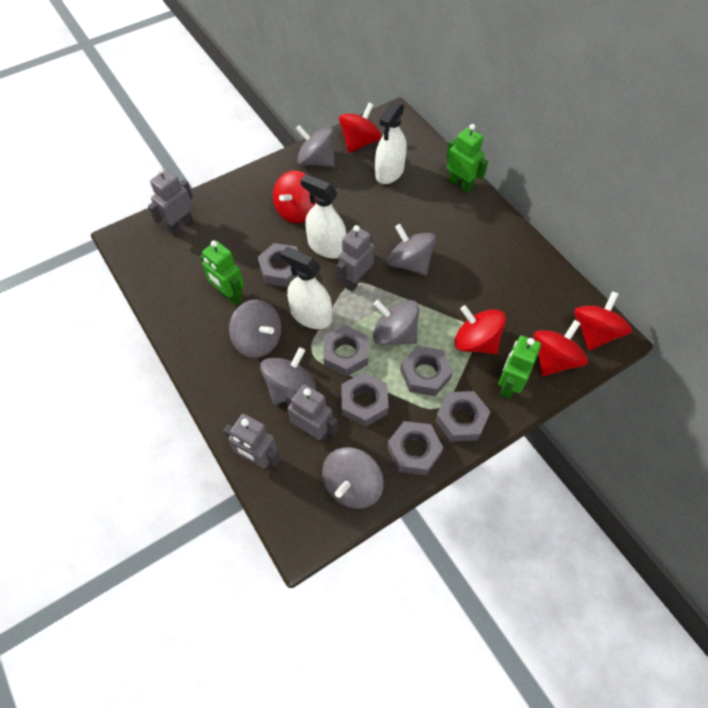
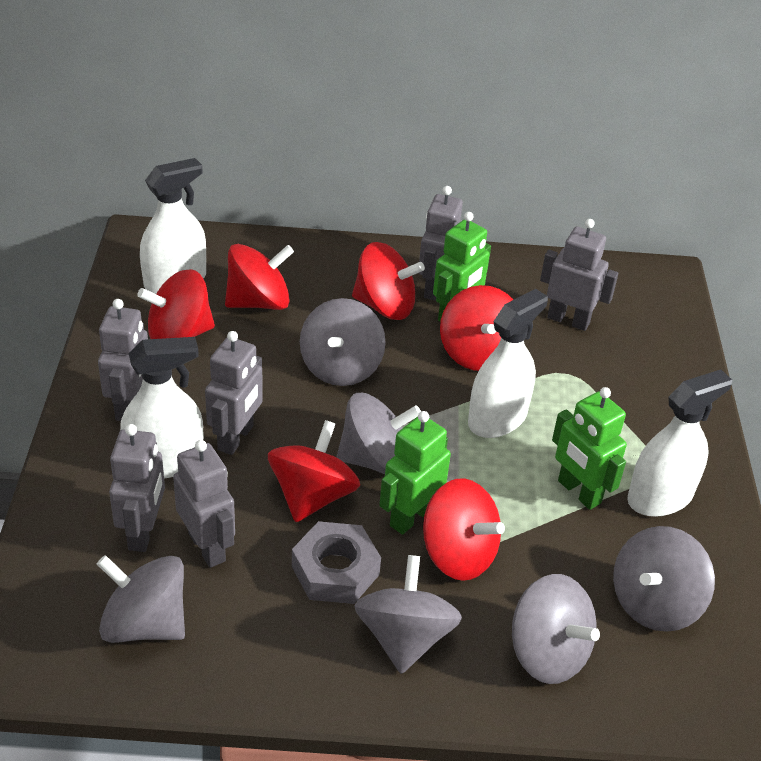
grey nut: 6 -> 1
grey robot: 4 -> 6
red spinning top: 5 -> 6
white spray bottle: 3 -> 4

